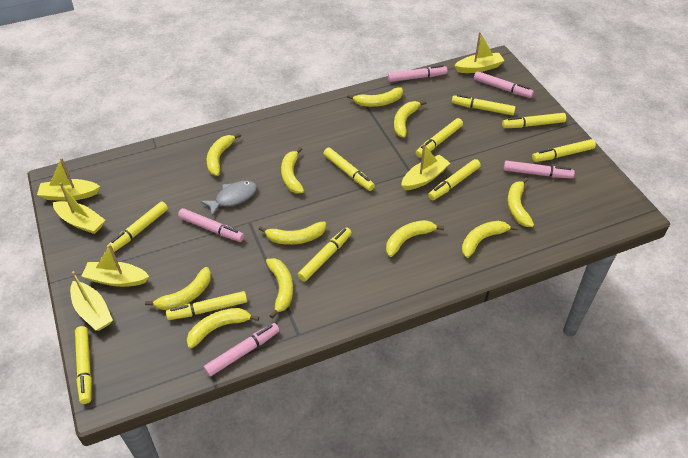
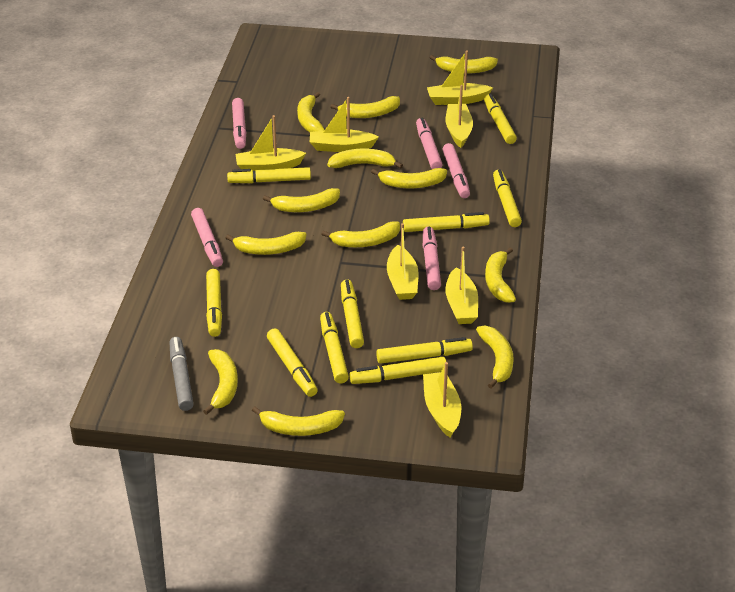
grey fish: 1 -> 0
grey marker: 0 -> 1
yellow banana: 11 -> 12
yellow boat: 6 -> 7

